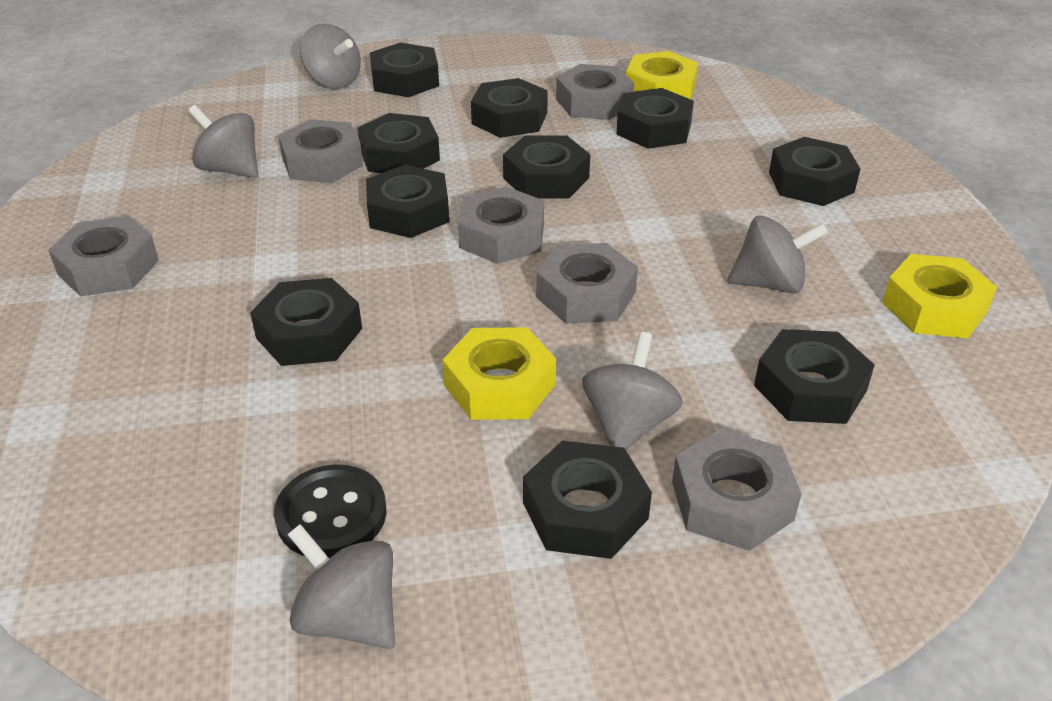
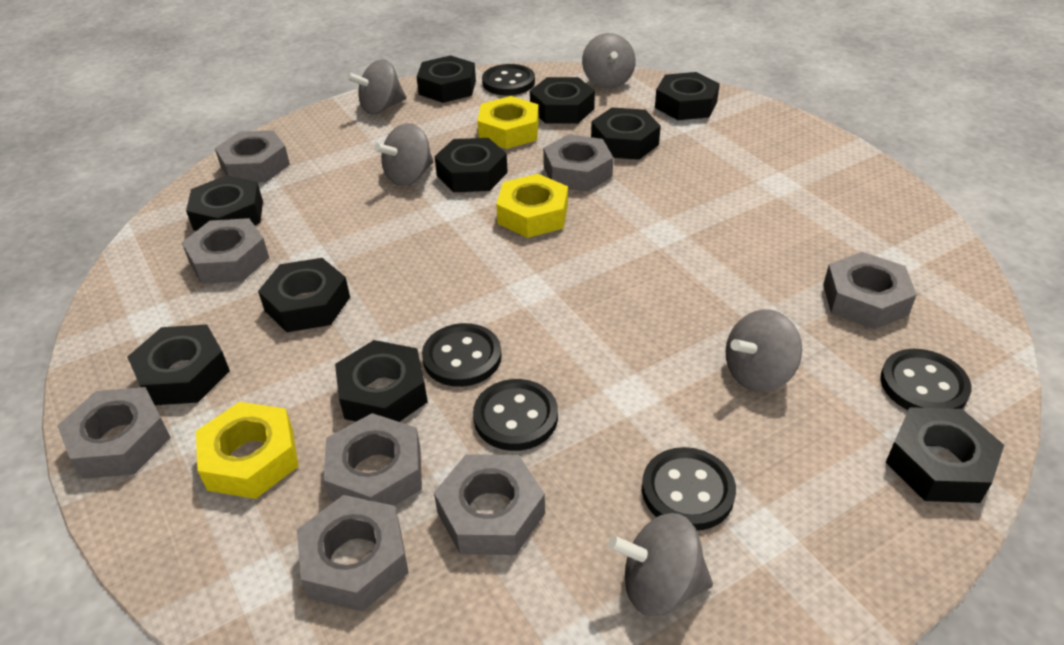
black button: 1 -> 5
grey nut: 6 -> 8

